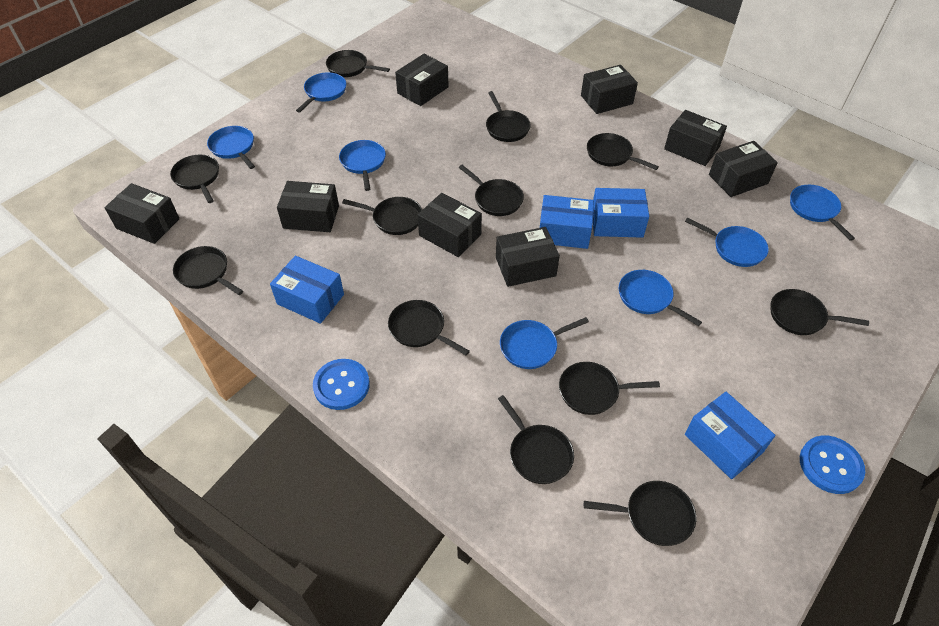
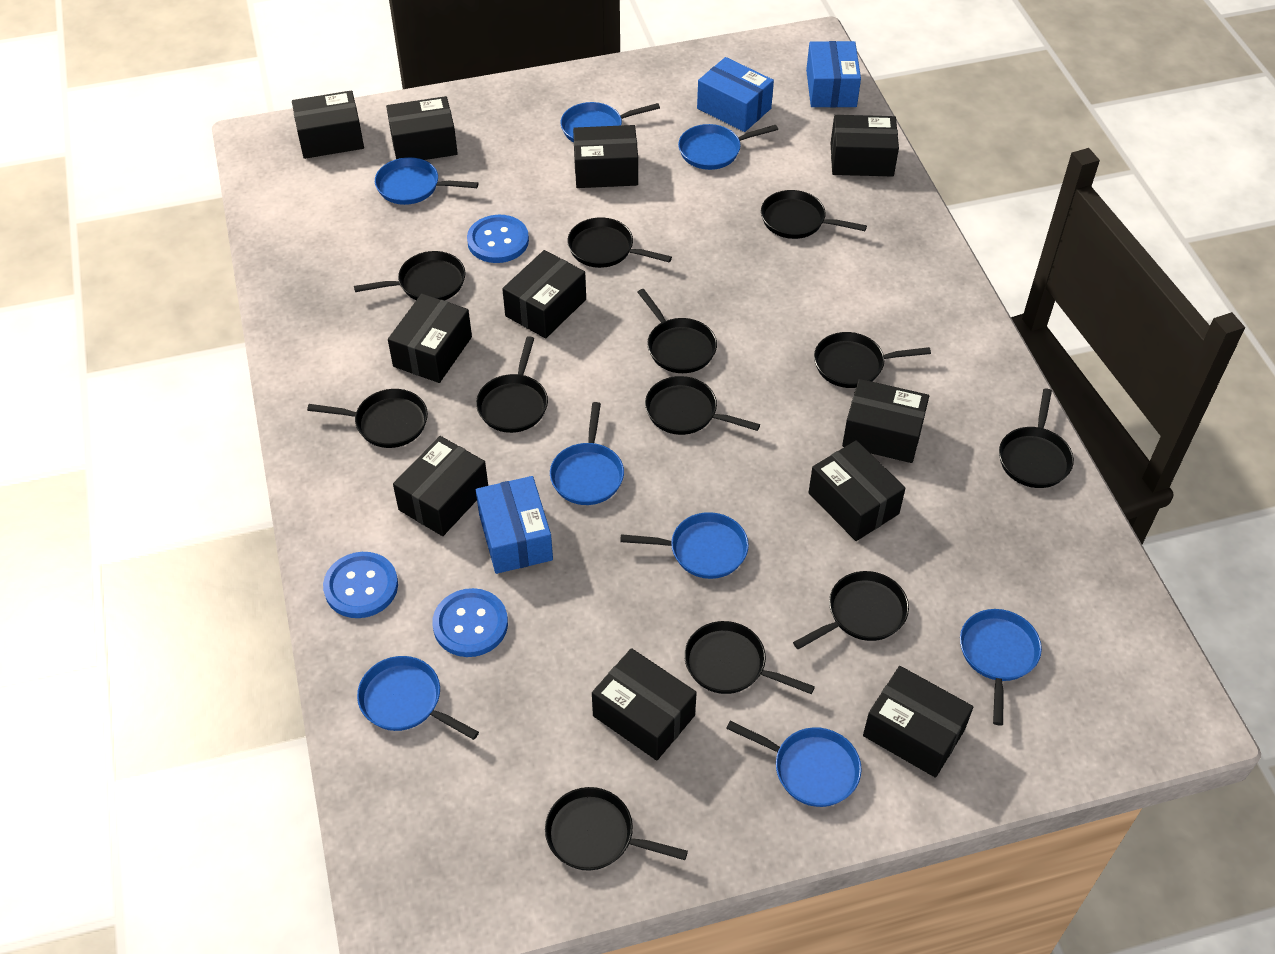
black box: 8 -> 11
blue box: 4 -> 3
blue button: 2 -> 3
blue pan: 7 -> 8

